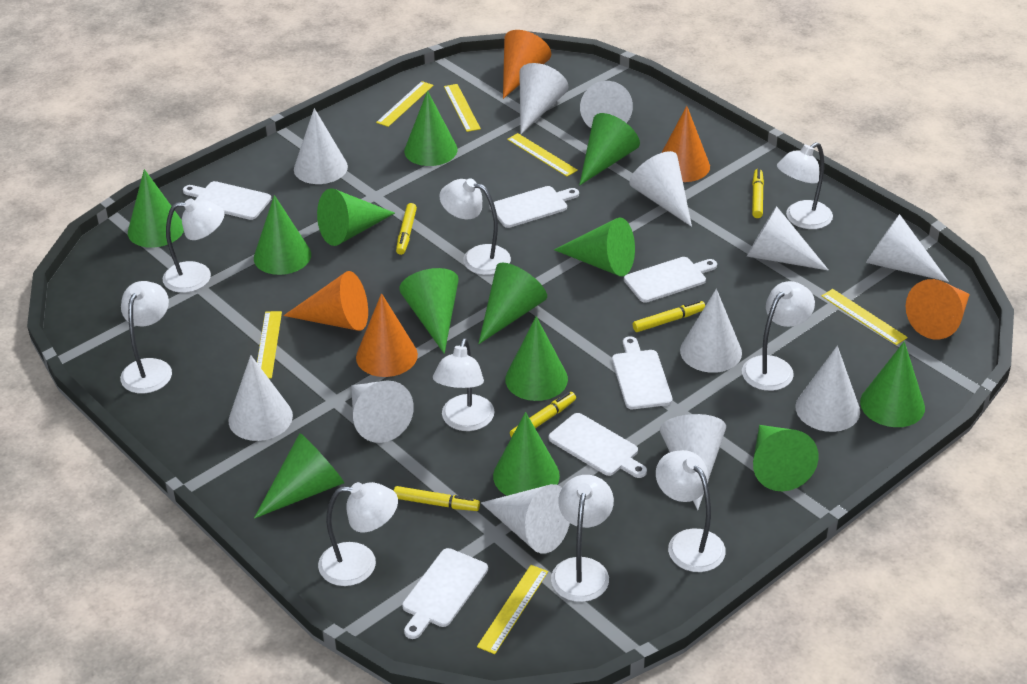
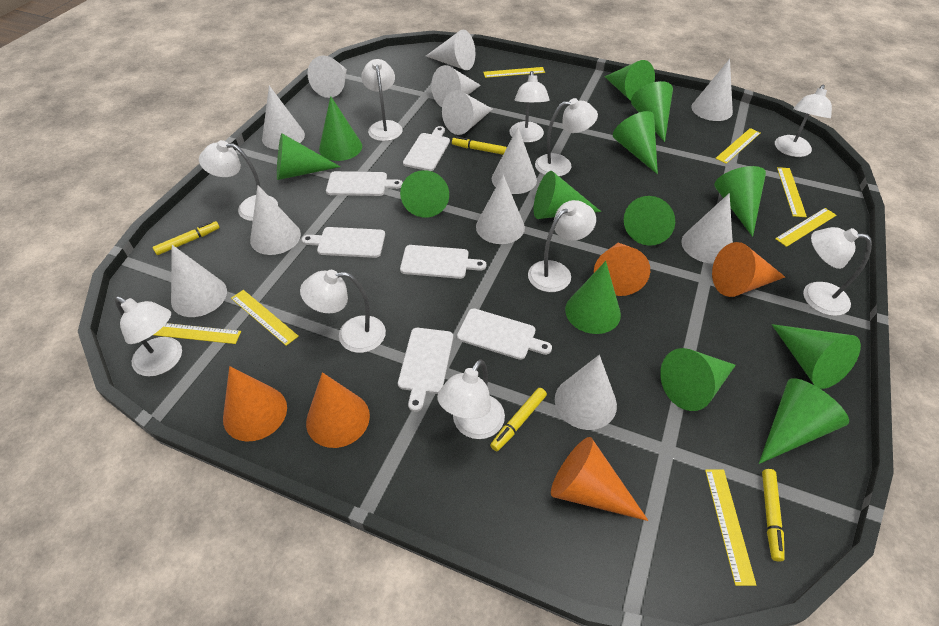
white lamp: 9 -> 10
yellow marker: 5 -> 4
yellow ruler: 6 -> 7

